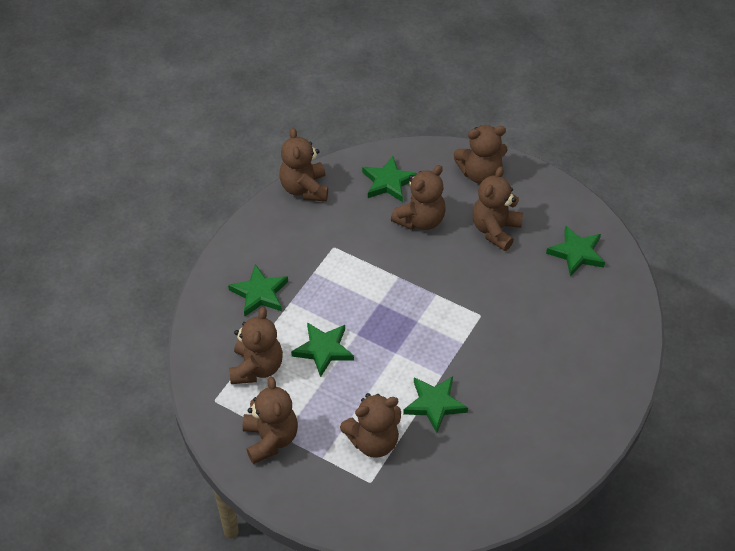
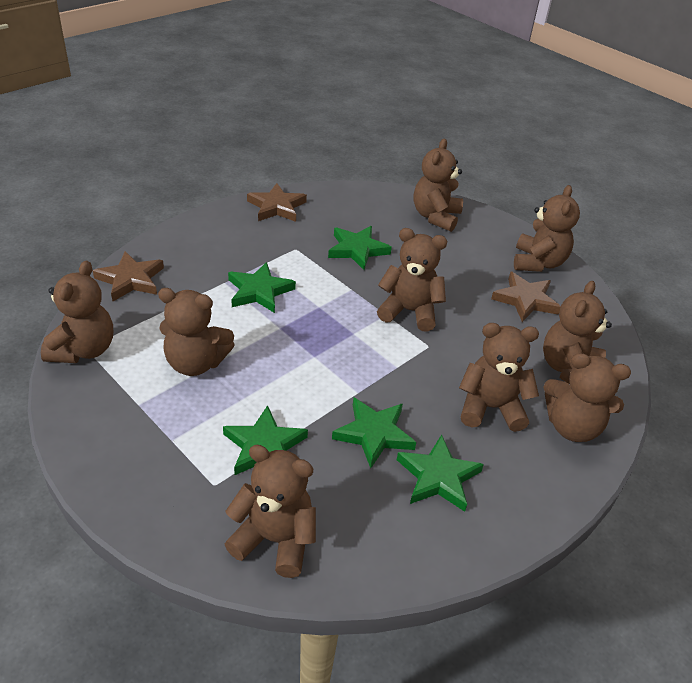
brown star: 0 -> 3
brown teddy bear: 7 -> 9

